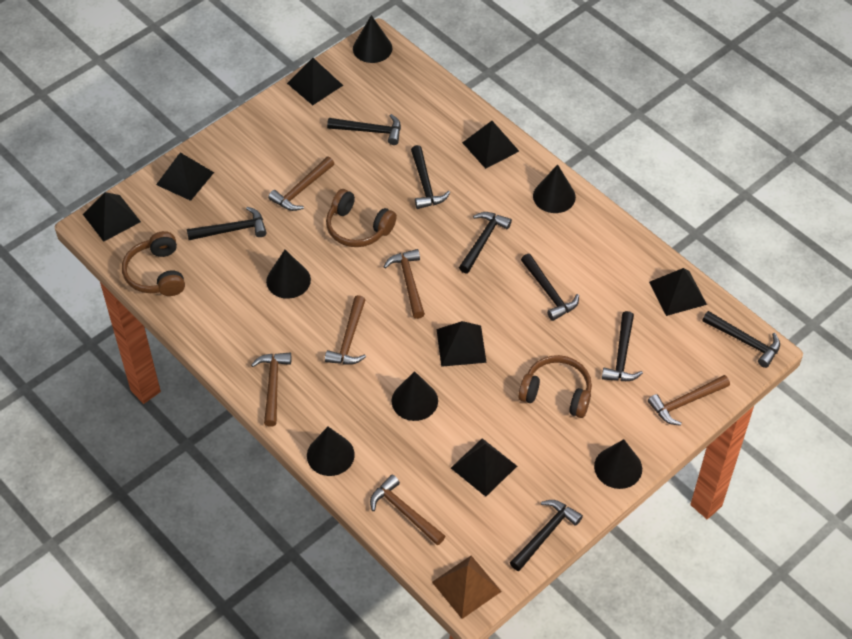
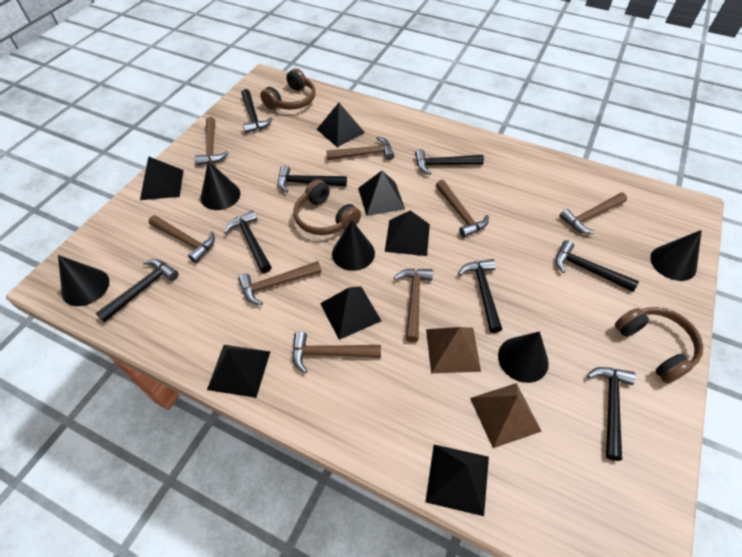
black cone: 6 -> 5
brown hammer: 6 -> 8
brown pyramid: 1 -> 2

